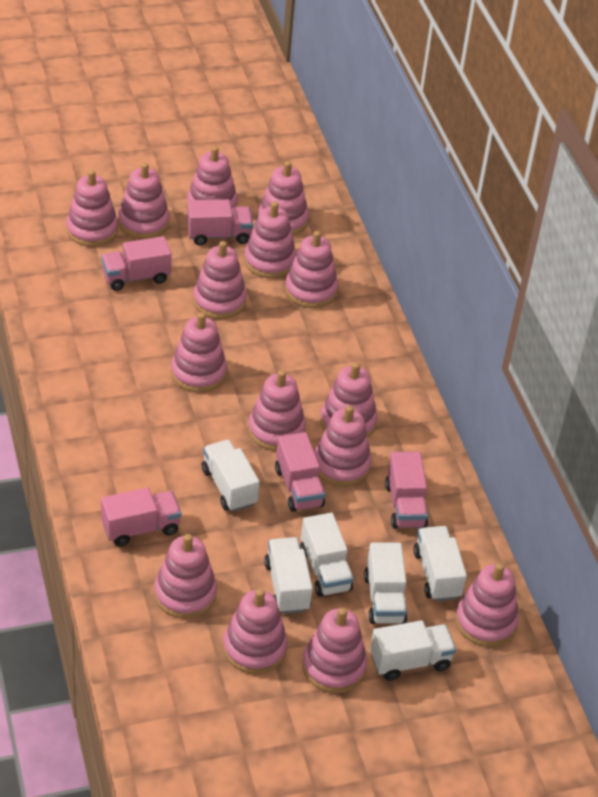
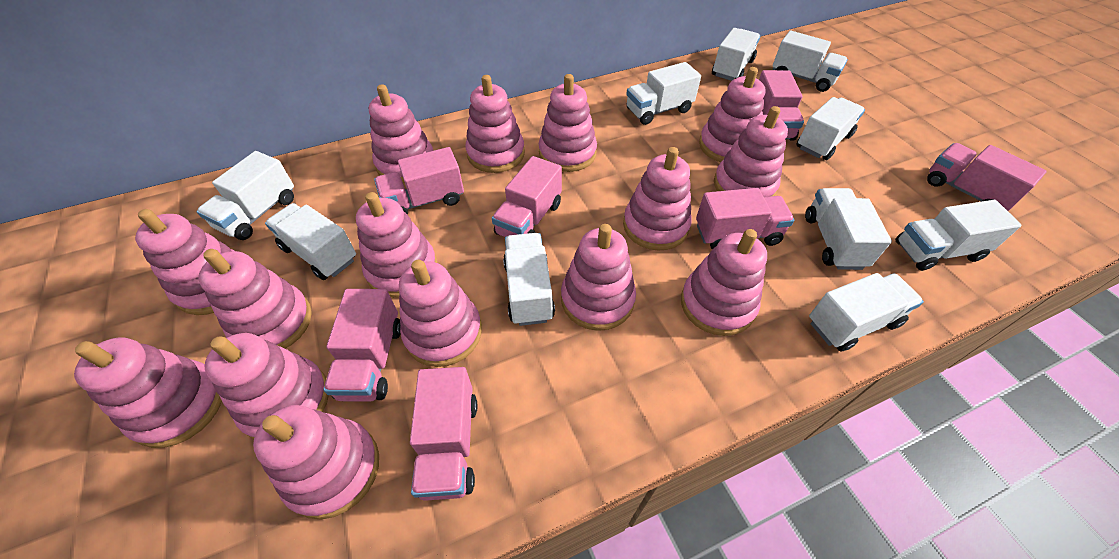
pink truck: 5 -> 7
white truck: 6 -> 10

